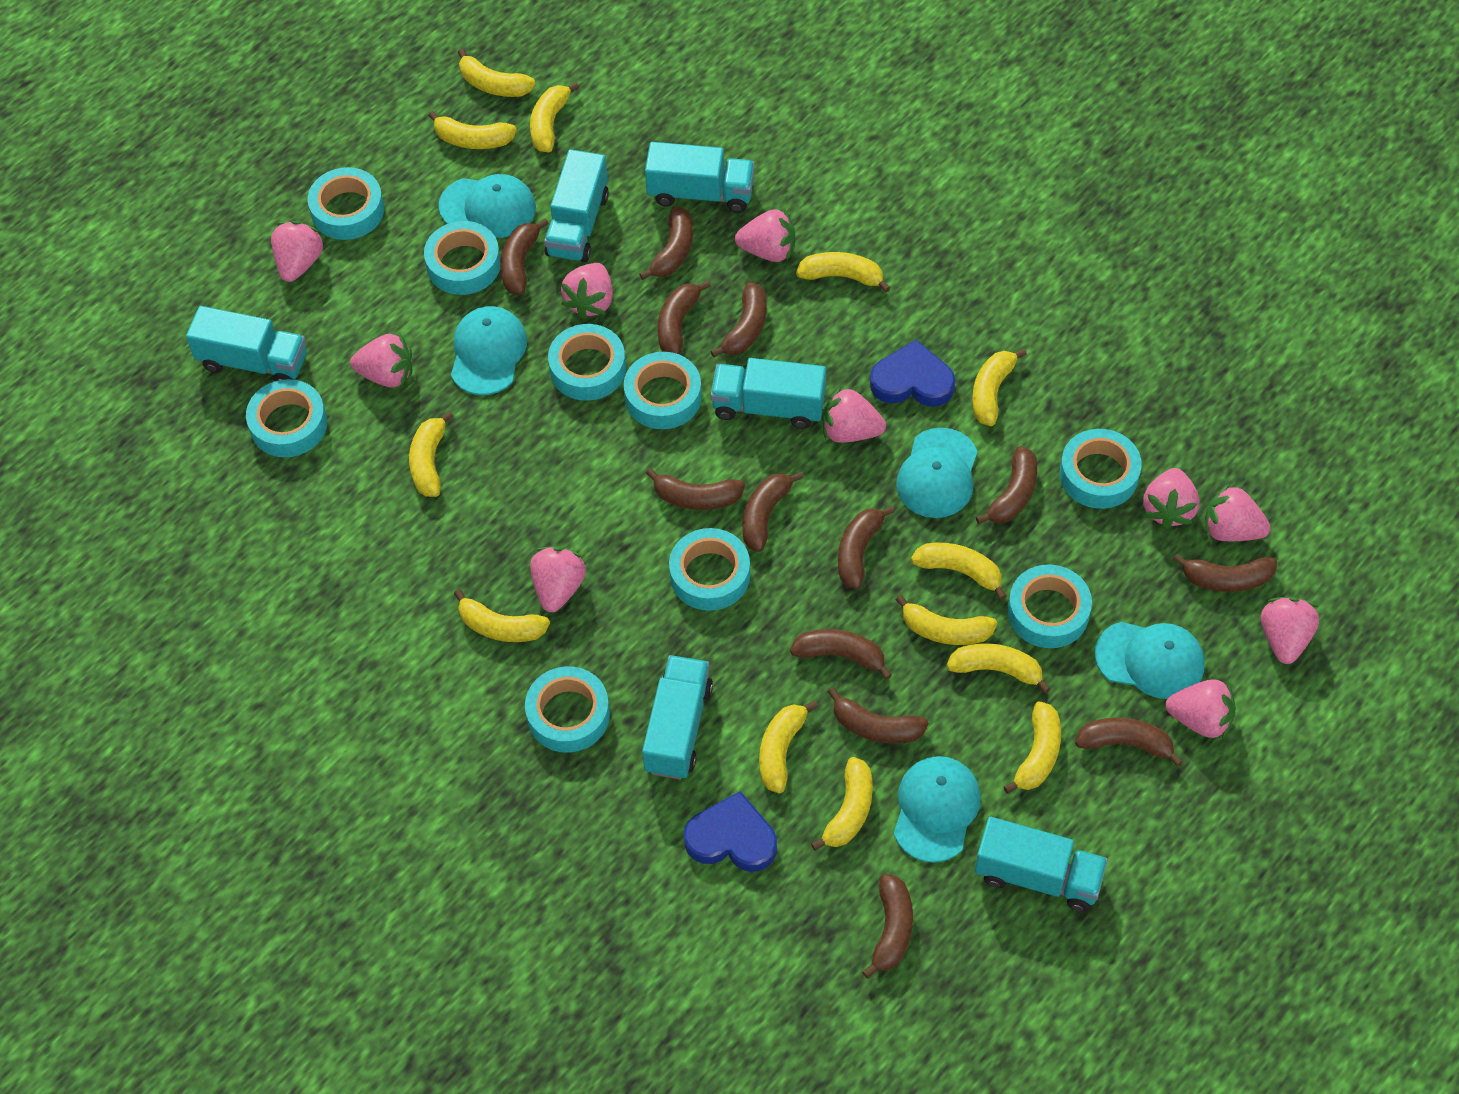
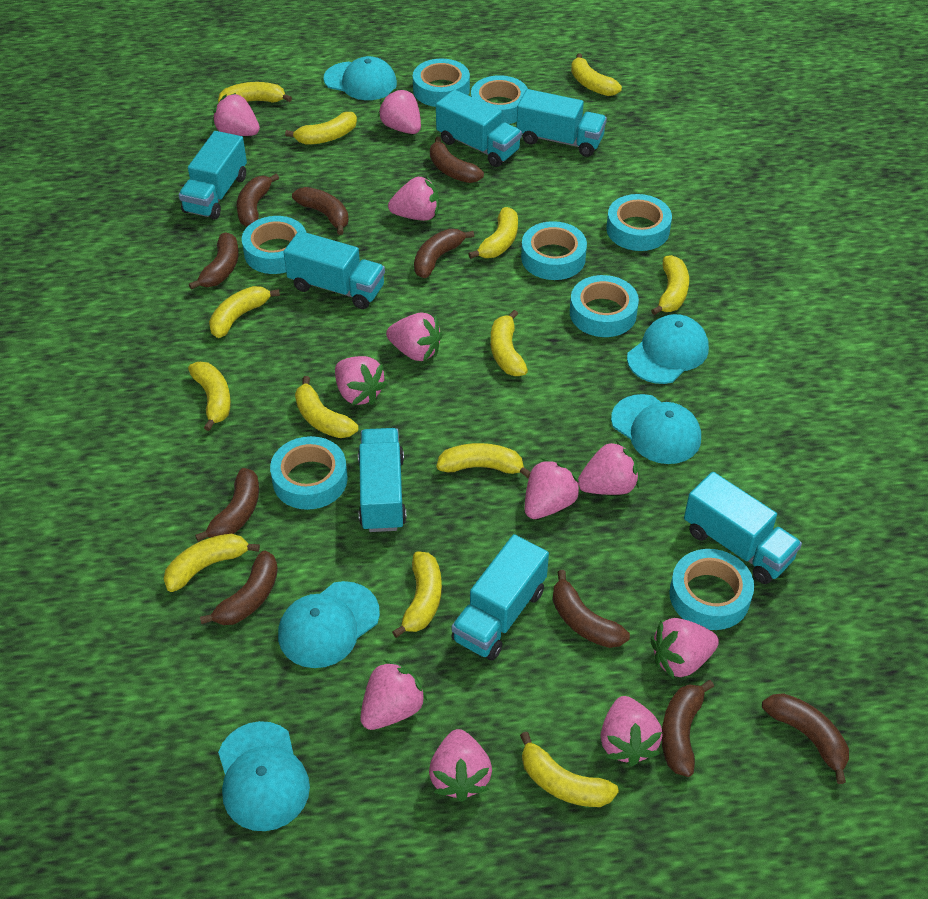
blue heart: 2 -> 0
brown banana: 13 -> 10
pink strawberry: 10 -> 11
turquoise tape: 9 -> 8
turquoise truck: 6 -> 7

